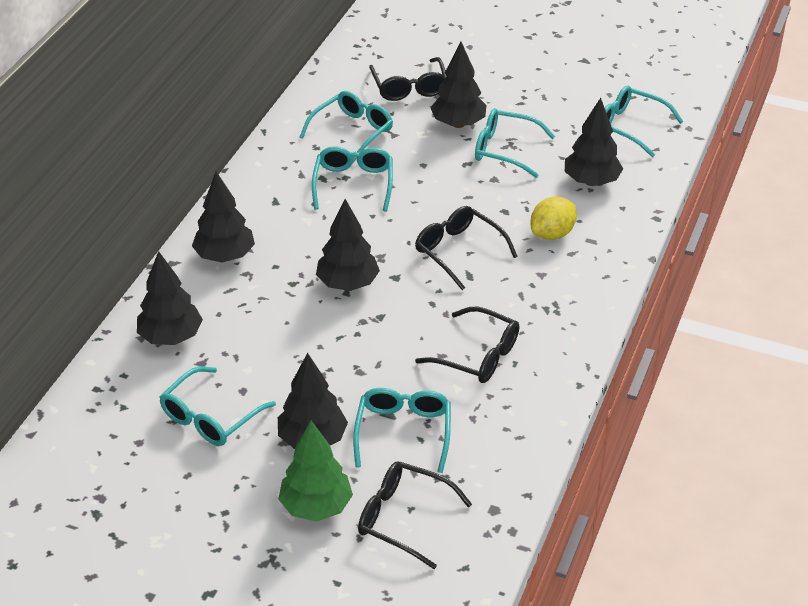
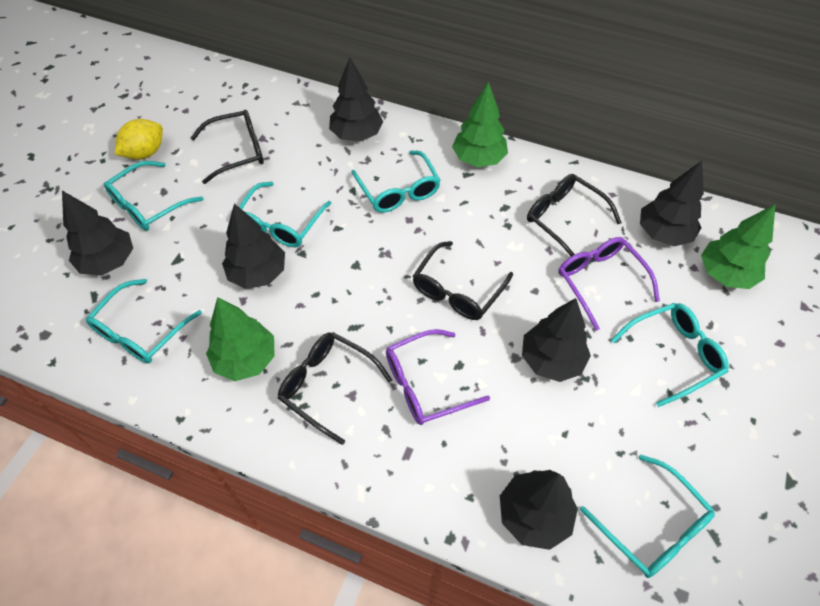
green tree: 1 -> 3
purple glasses: 0 -> 2

